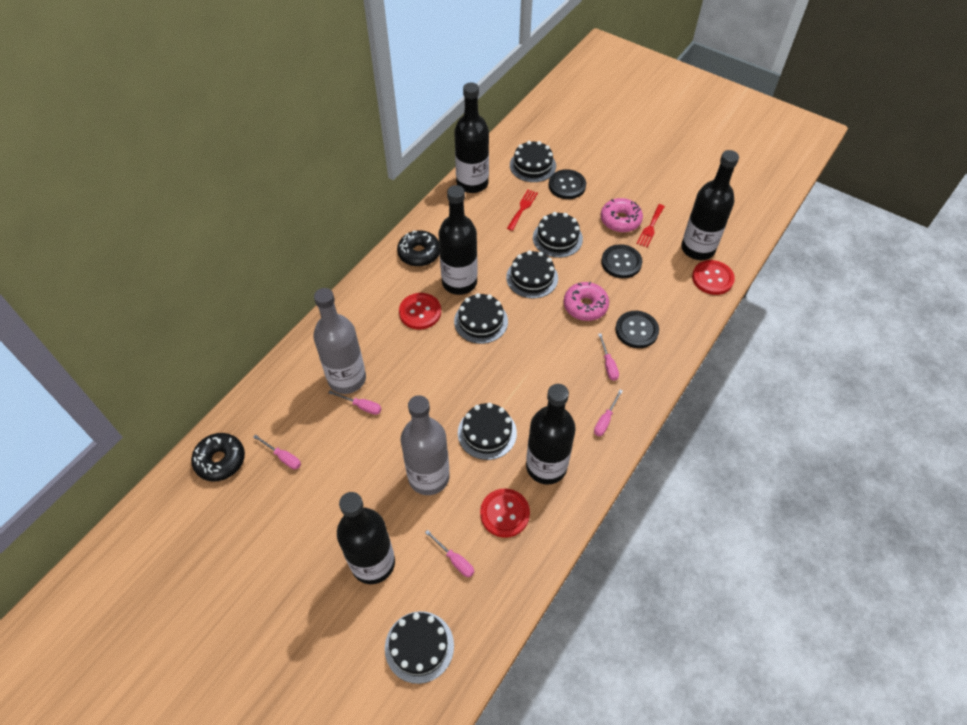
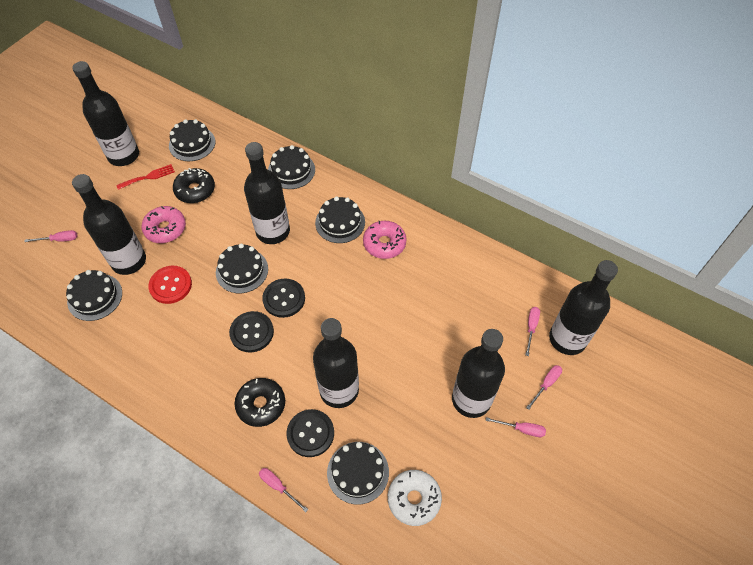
black bottle: 5 -> 6
grey bottle: 2 -> 0
red button: 3 -> 1
red fork: 2 -> 1
white donut: 0 -> 1

